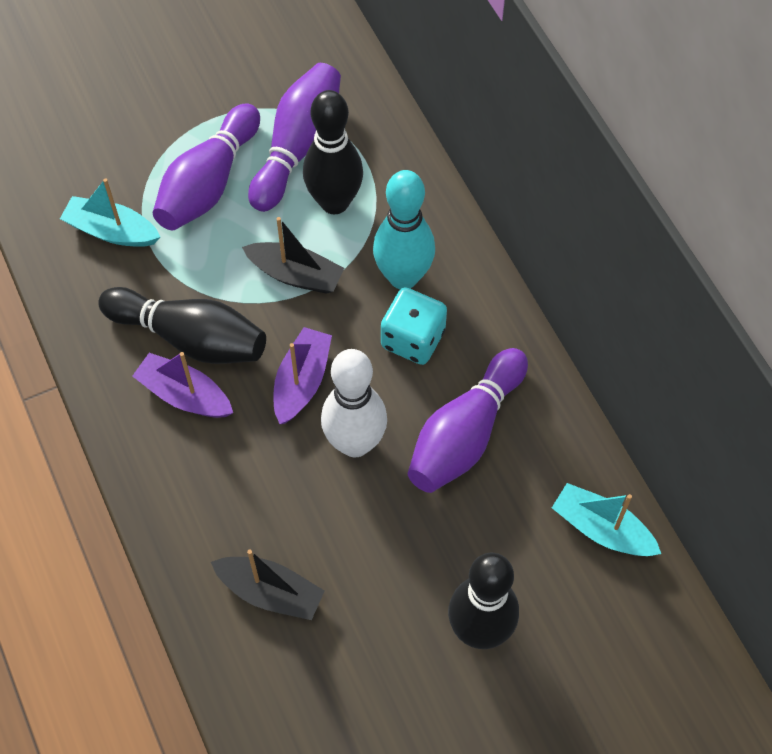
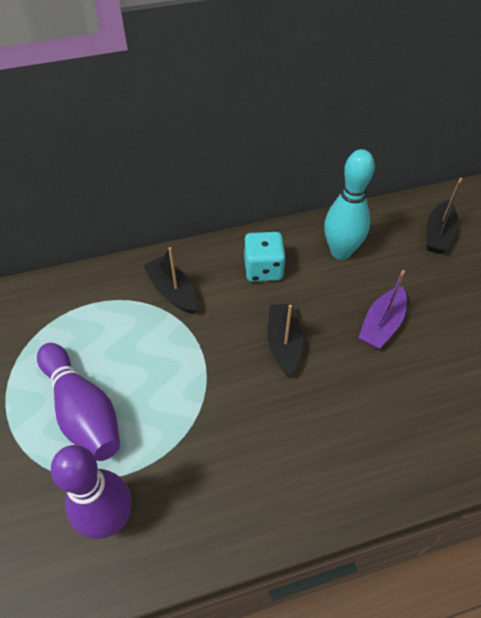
black boat: 2 -> 3
black bowling pin: 3 -> 0
purple boat: 2 -> 1
purple bowling pin: 3 -> 2
turquoise boat: 2 -> 0
white bowling pin: 1 -> 0

